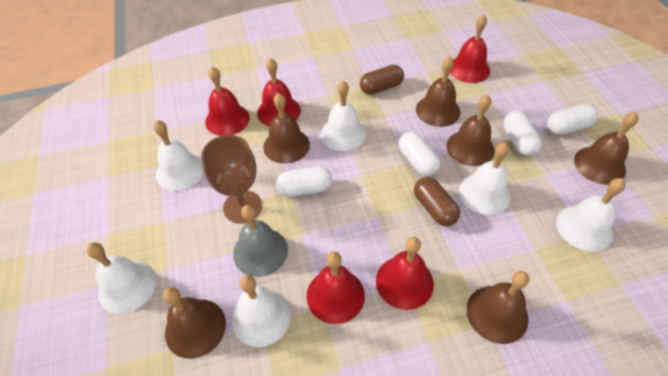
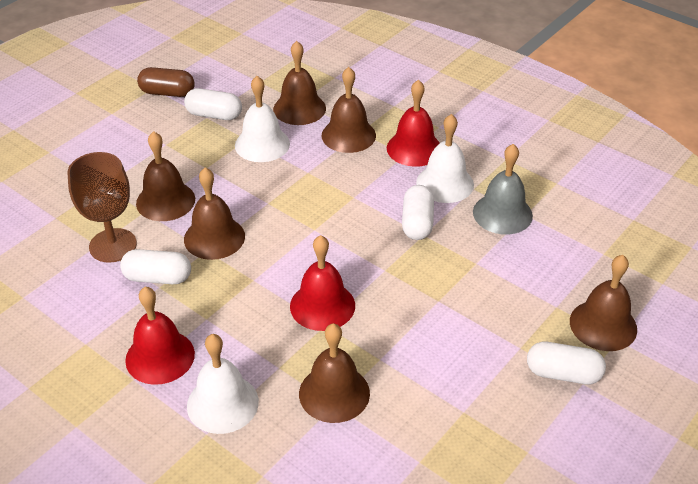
brown capsule: 2 -> 1
red bell: 5 -> 3
white bell: 6 -> 3

